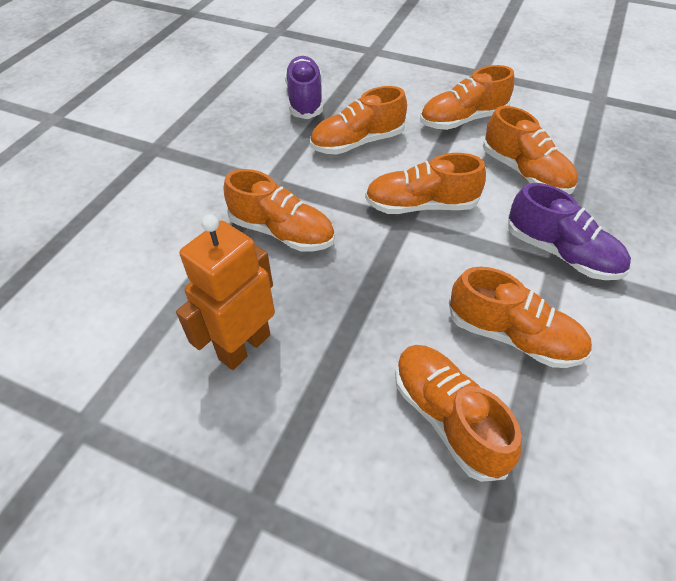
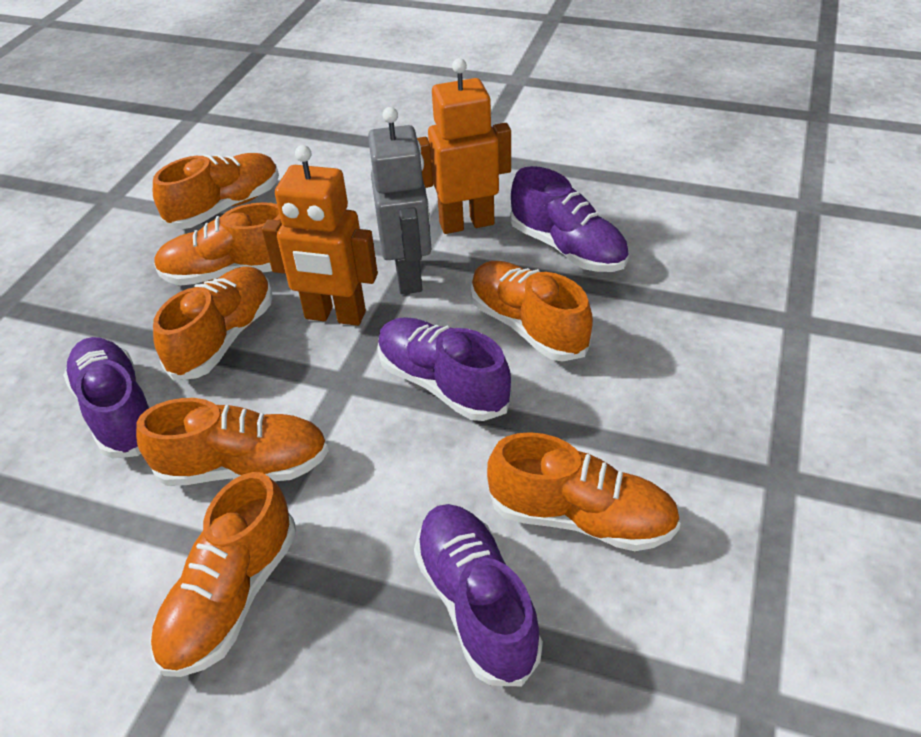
grey robot: 0 -> 1
orange robot: 1 -> 2
purple shoe: 2 -> 4

